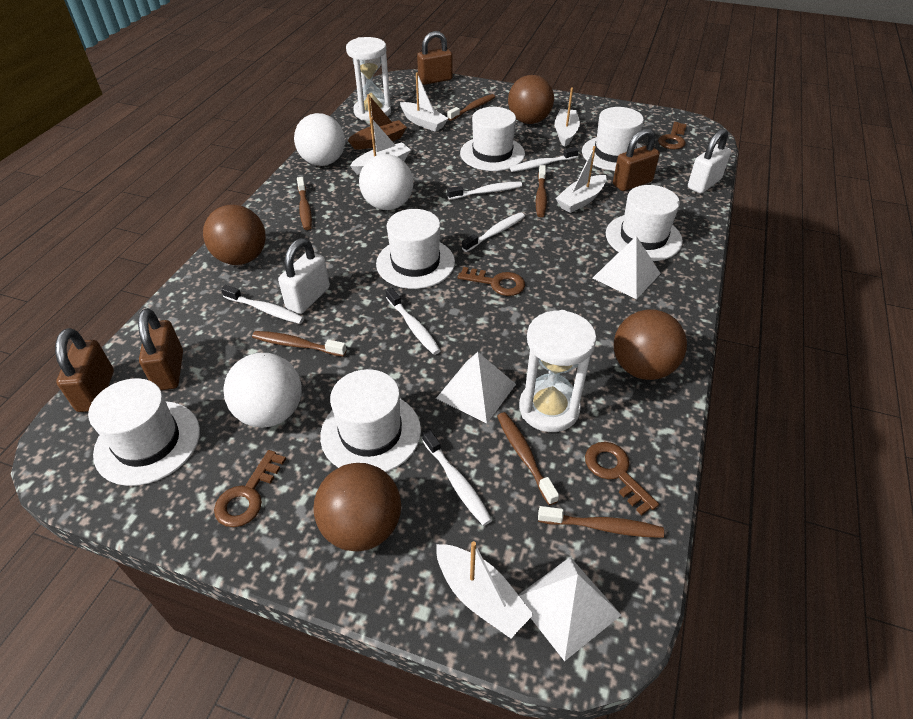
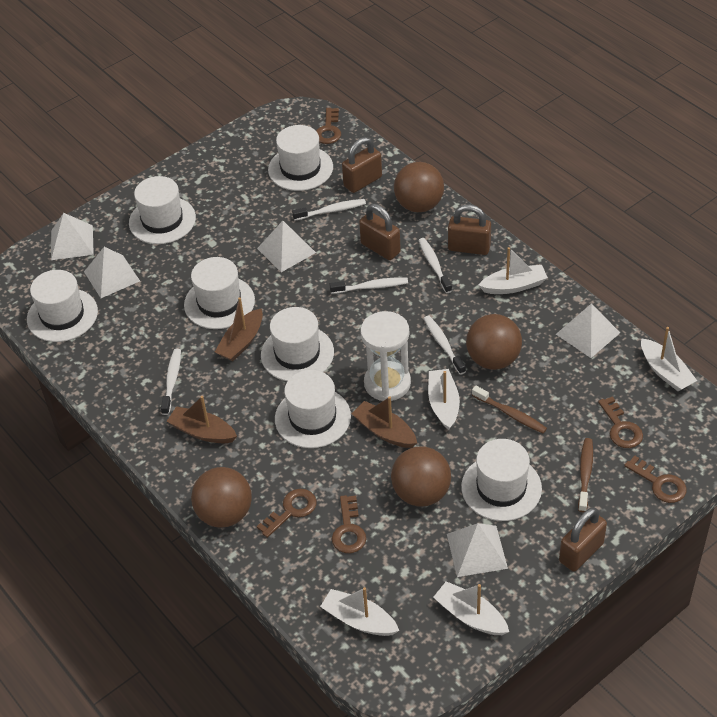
brown boat: 1 -> 3
brown key: 4 -> 5
brown toothbrush: 6 -> 2
white ball: 3 -> 0
white hat: 6 -> 7
white hourglass: 2 -> 1
white padlock: 2 -> 0
white pyramid: 3 -> 5
white toothbrush: 6 -> 5

